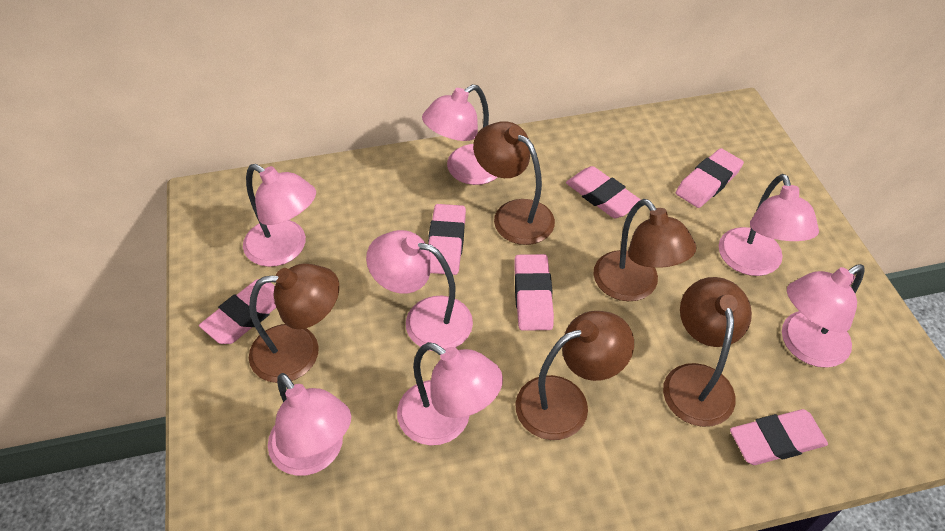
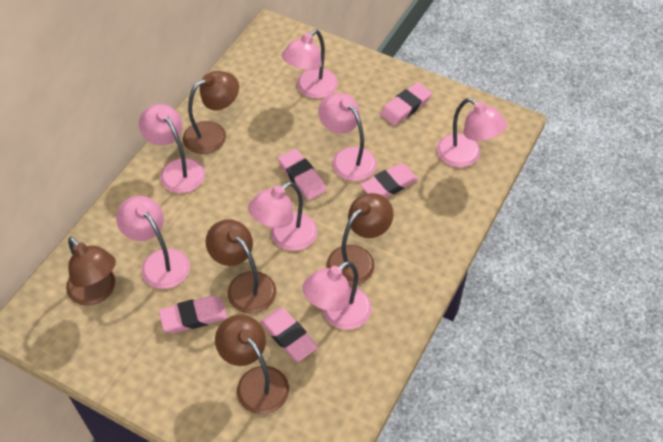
pink eraser: 6 -> 5

